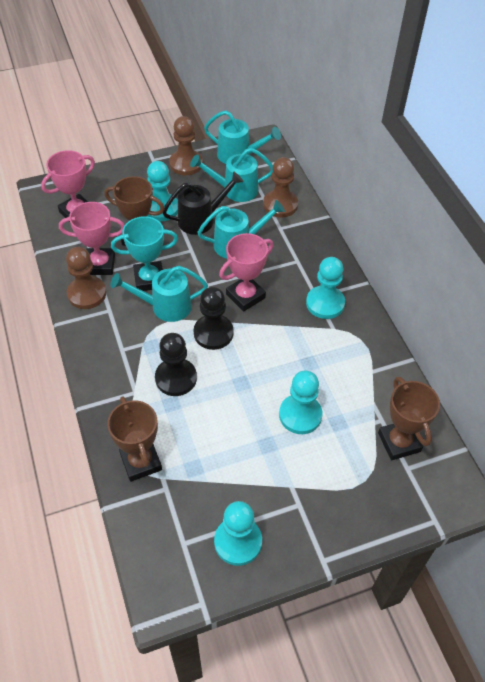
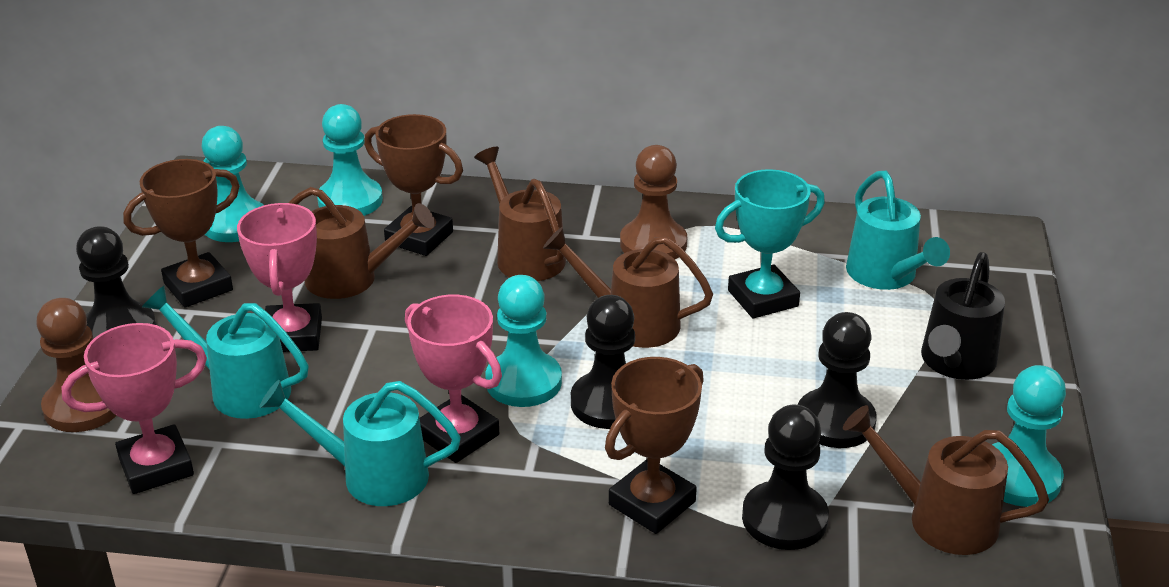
black pawn: 2 -> 4
brown pawn: 3 -> 2
brown watering can: 0 -> 4
turquoise watering can: 4 -> 3

